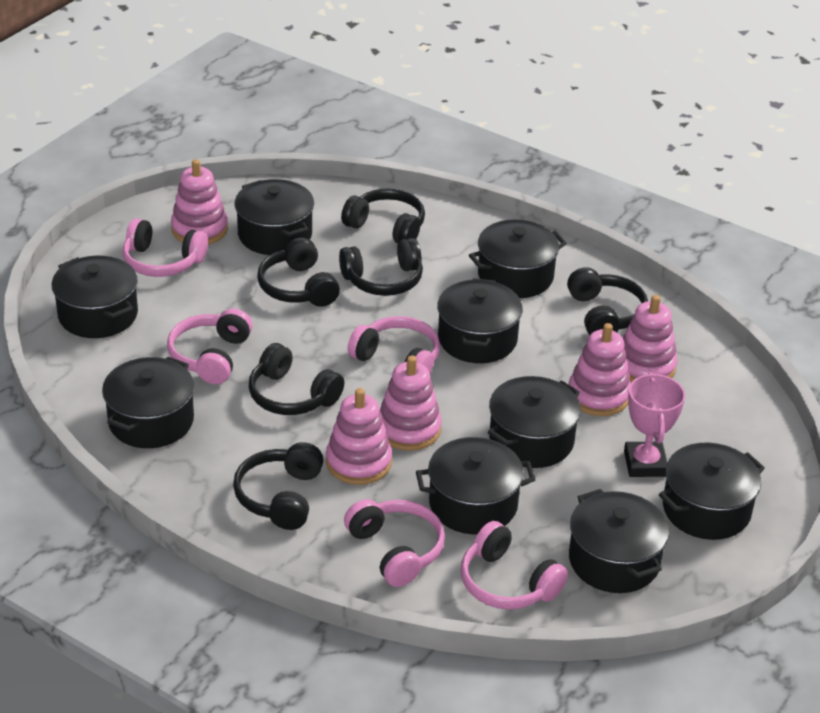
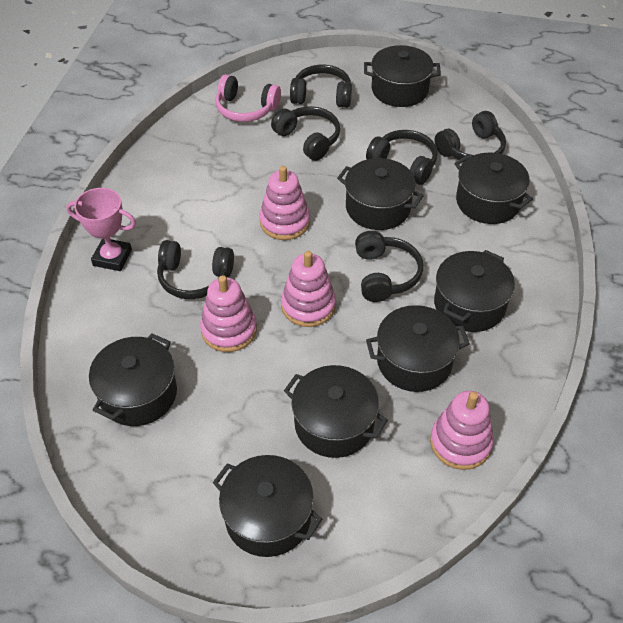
black pot: 9 -> 8
pink headphones: 5 -> 1
pink stacking toy: 5 -> 4

